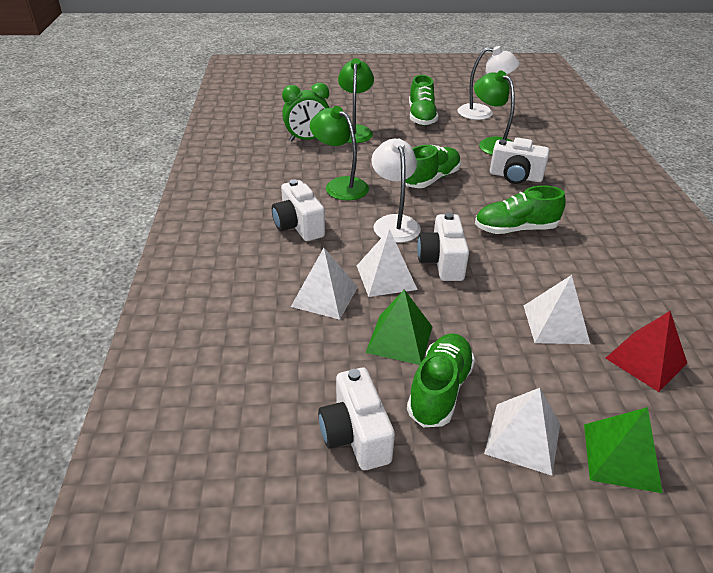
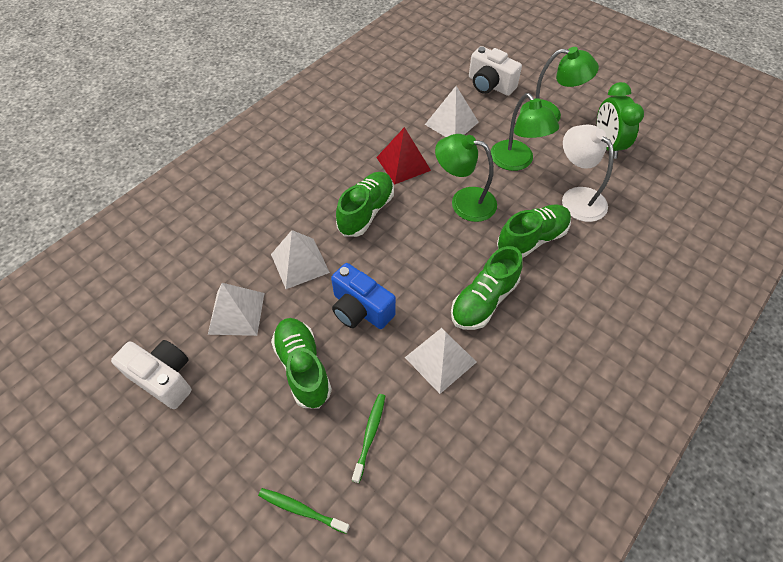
blue camera: 0 -> 1
green pyramid: 2 -> 0
green toothbrush: 0 -> 2
white camera: 4 -> 2
white lamp: 2 -> 1

